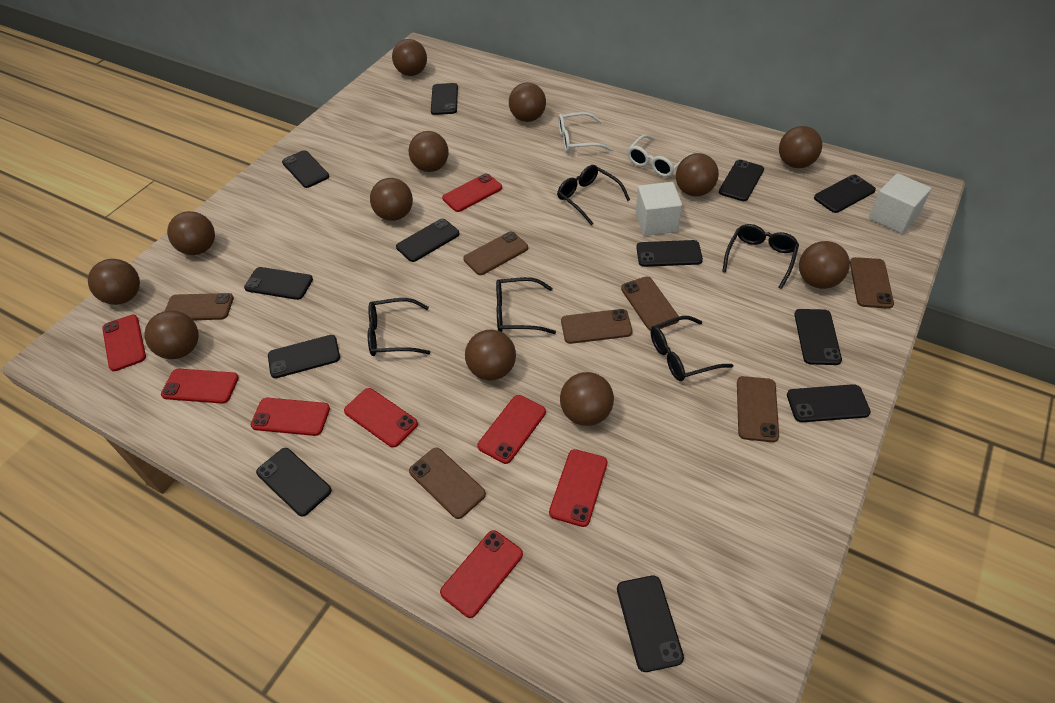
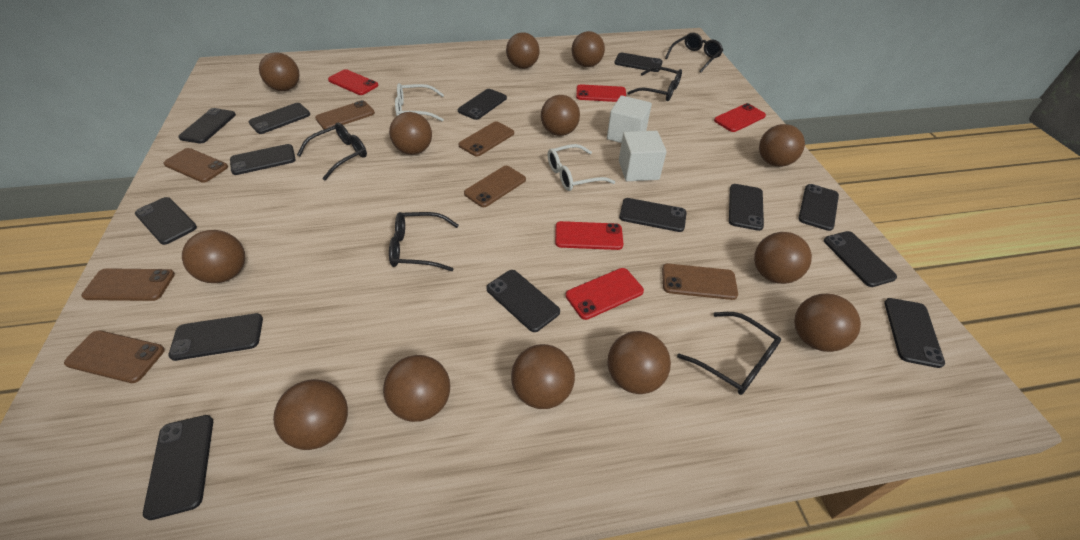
black phone: 12 -> 14
brown ball: 12 -> 13
red phone: 8 -> 5

